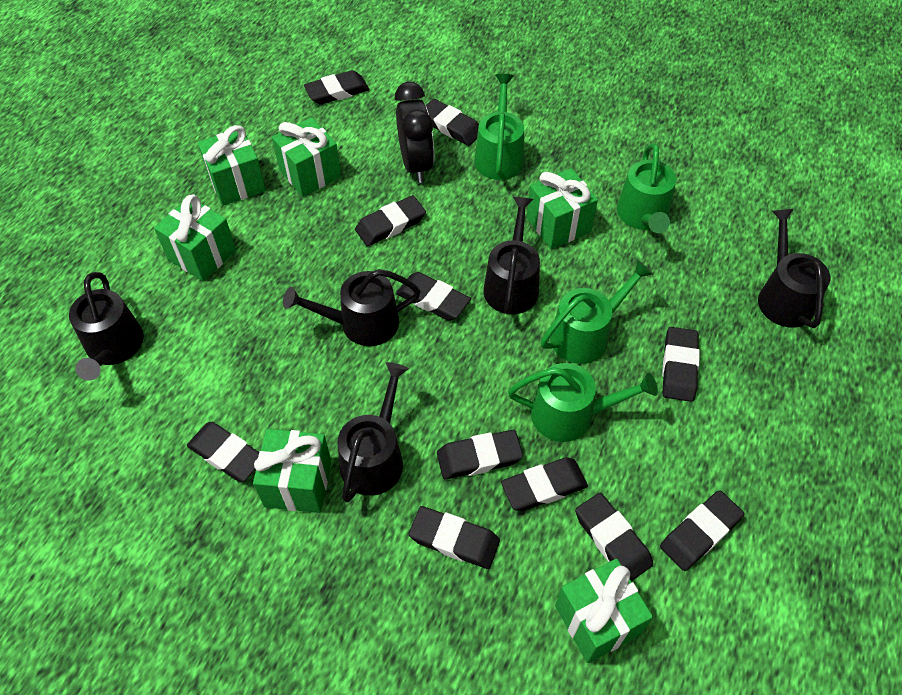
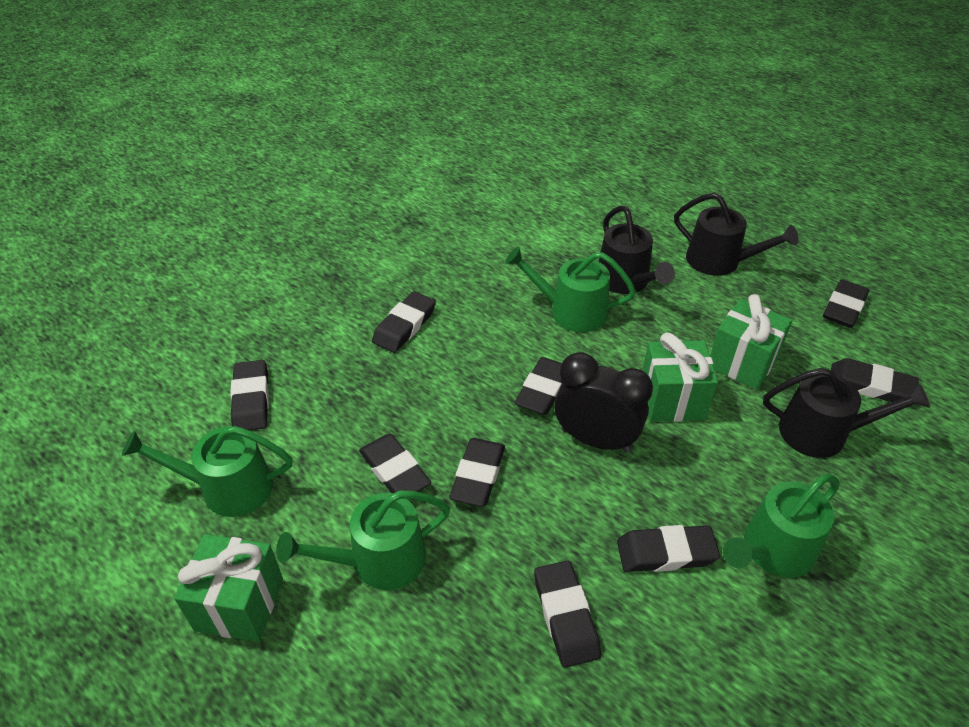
black eraser: 11 -> 9
black watering can: 5 -> 3
green gift: 6 -> 3

